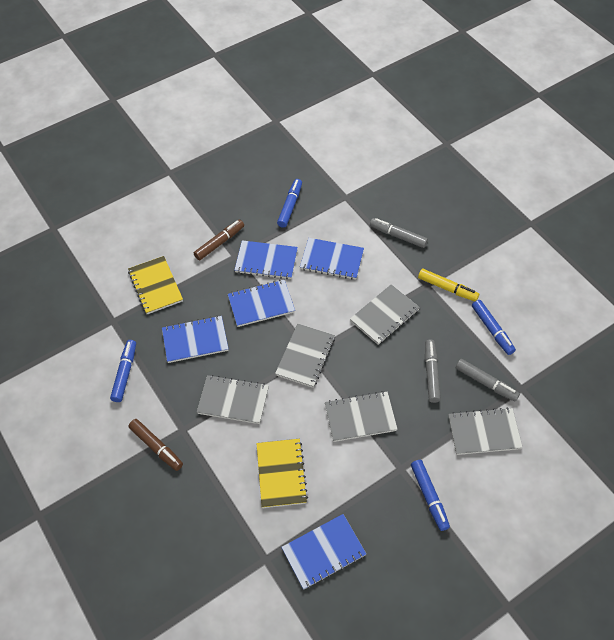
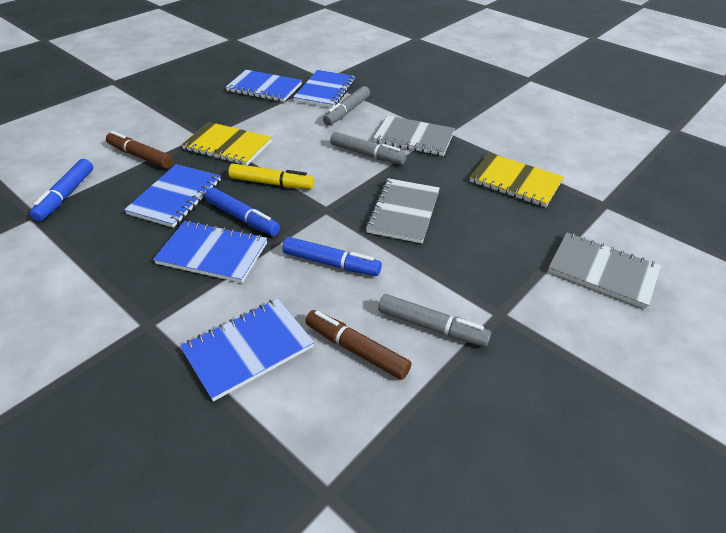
blue marker: 4 -> 3
grey notebook: 5 -> 3

